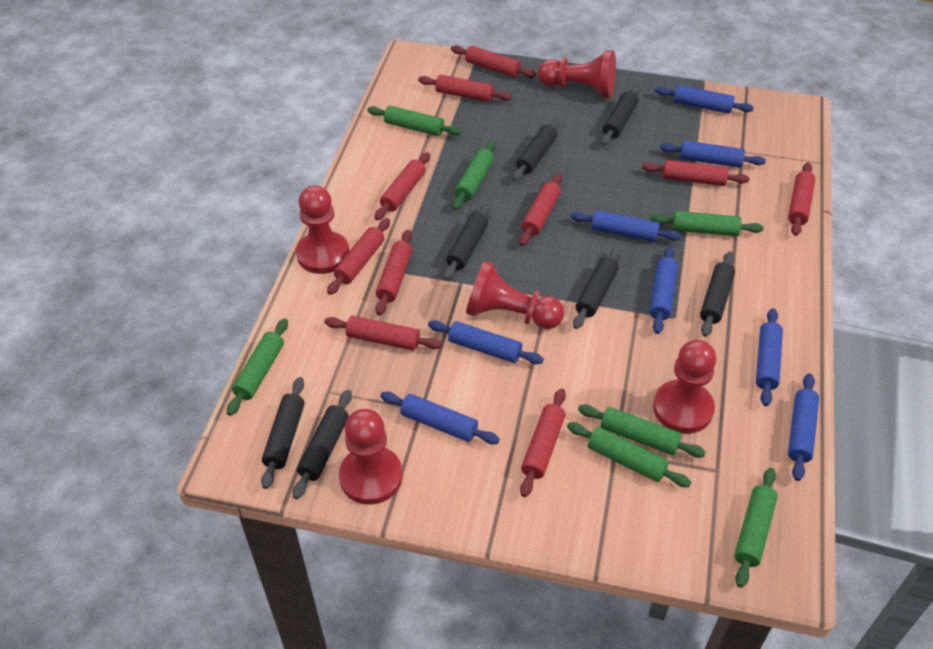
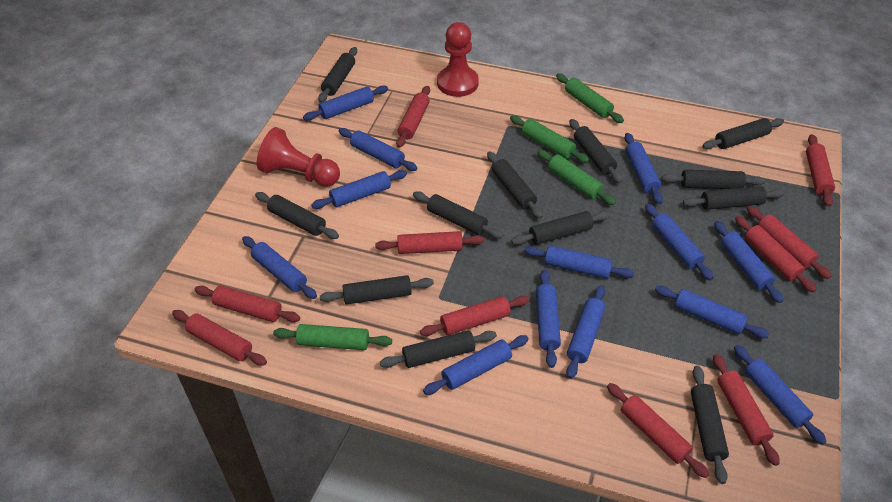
black rolling pin: 7 -> 12
blue rolling pin: 8 -> 13
green rolling pin: 7 -> 4
red pawn: 5 -> 2

